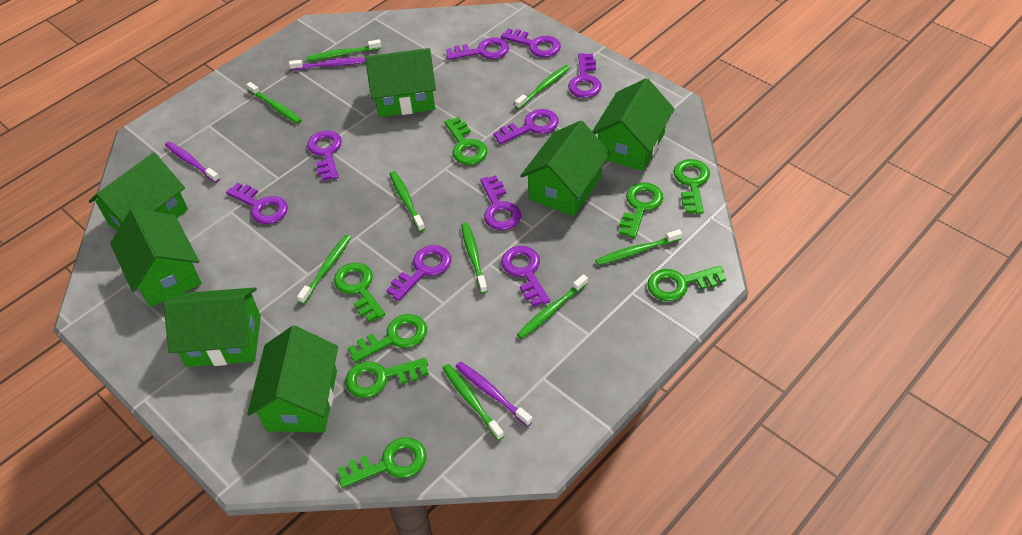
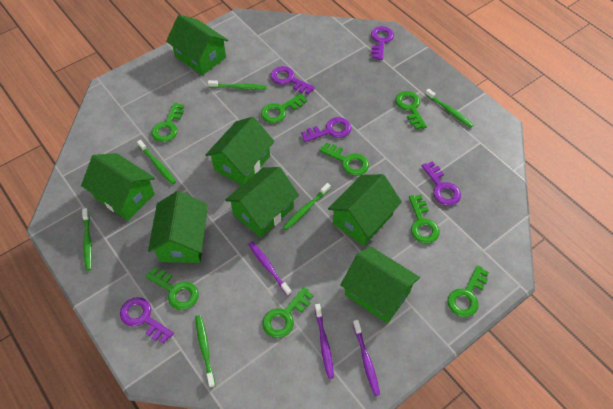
green toothbrush: 9 -> 6
purple key: 9 -> 5

